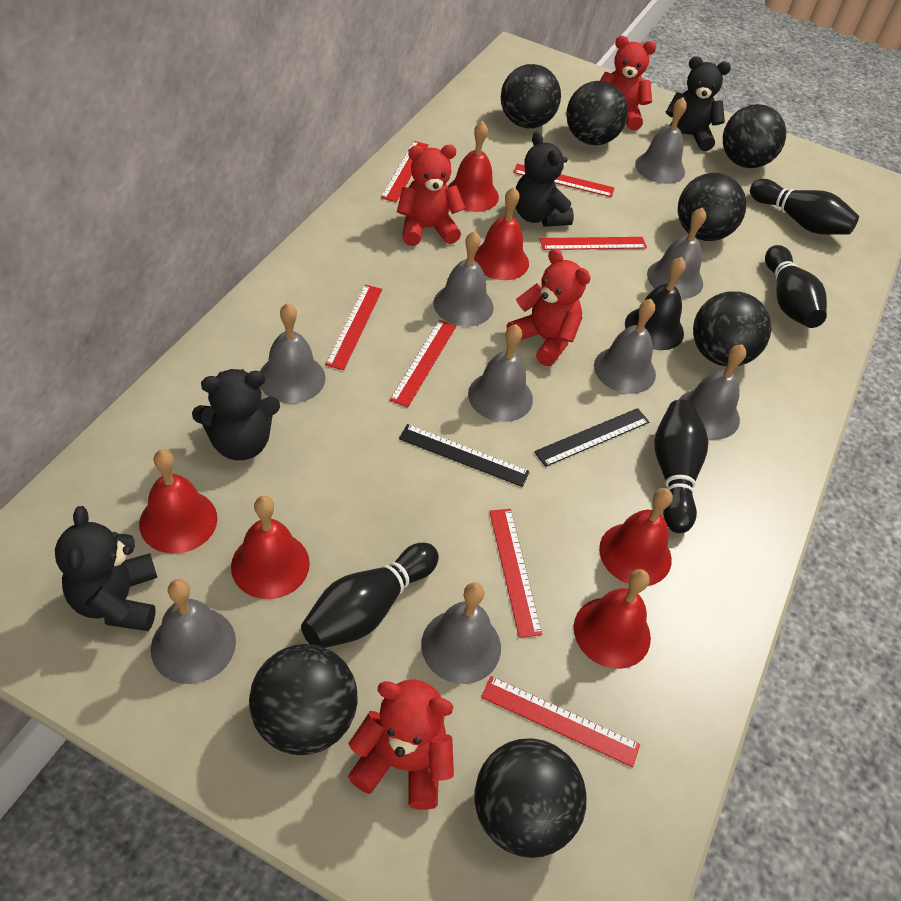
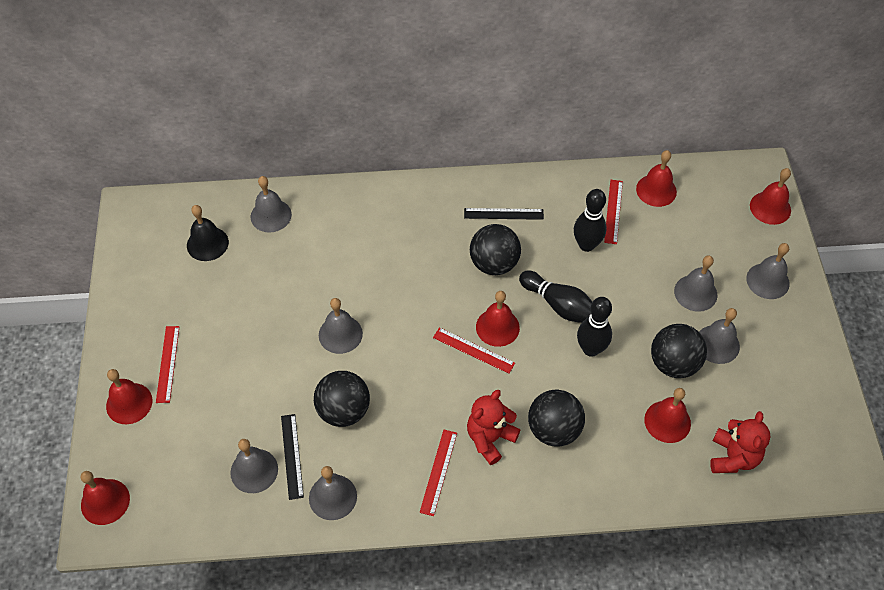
black ball: 7 -> 4
black bowling pin: 4 -> 3
black teddy bear: 4 -> 0
grey bell: 9 -> 7
red ruler: 7 -> 4
red teddy bear: 4 -> 2

